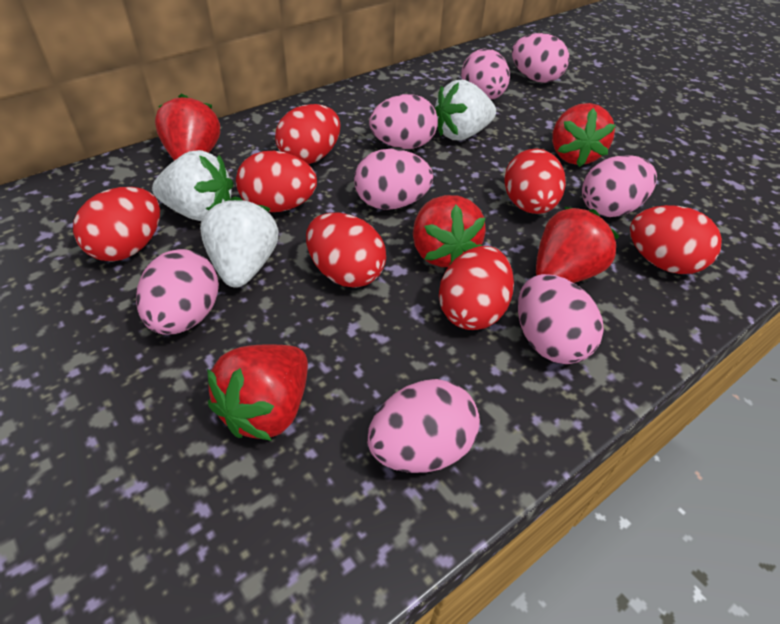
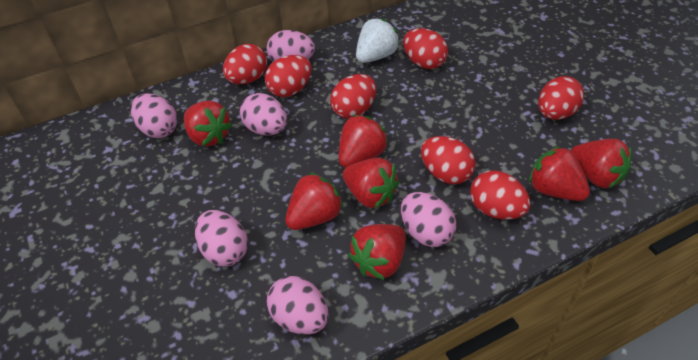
pink egg: 8 -> 6
red strawberry: 5 -> 7
white strawberry: 3 -> 1

